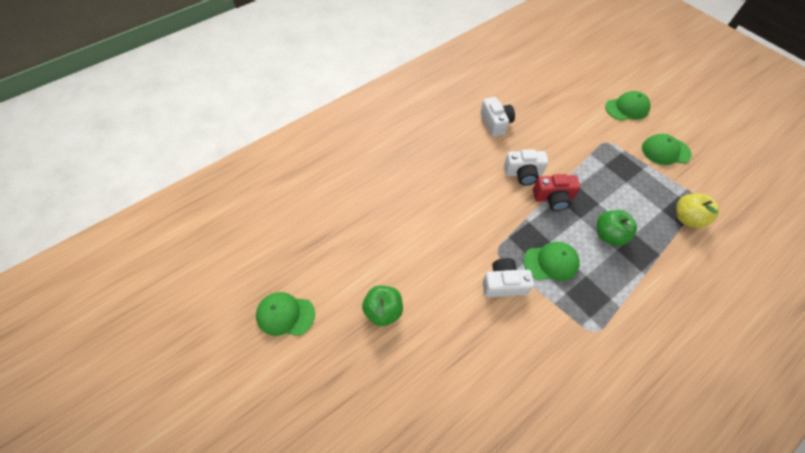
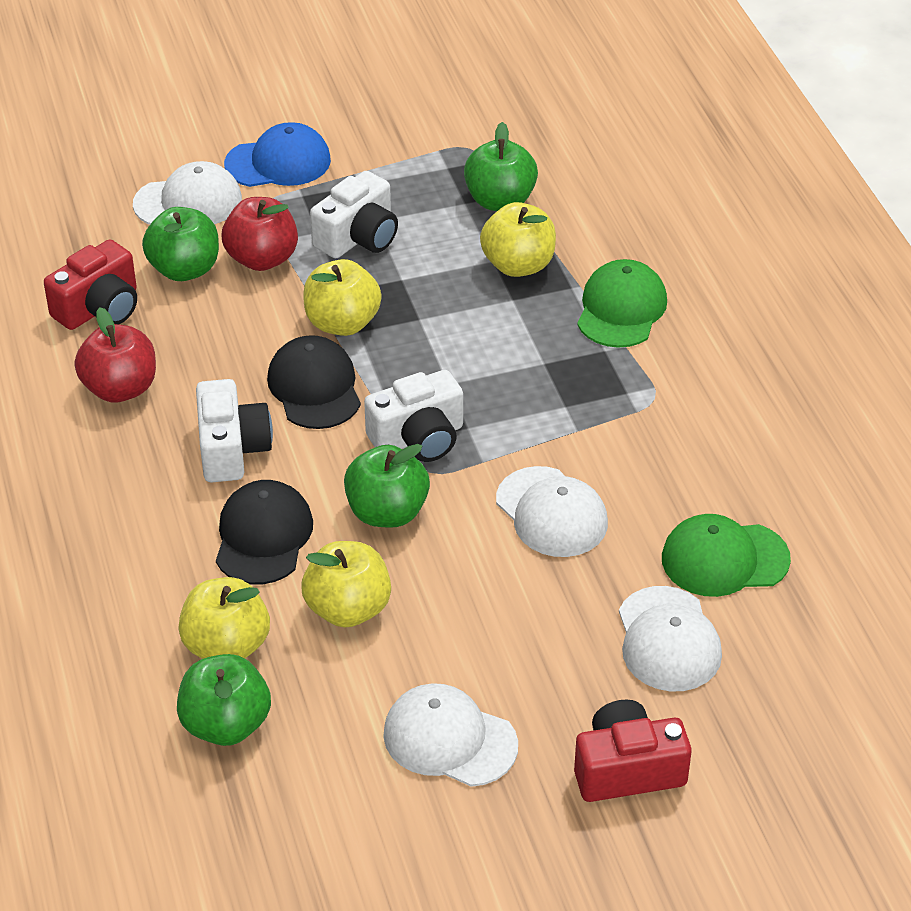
black cap: 0 -> 2
blue cap: 0 -> 1
green apple: 2 -> 4
green cap: 4 -> 2
red apple: 0 -> 2
red camera: 1 -> 2
white cap: 0 -> 4
yellow apple: 1 -> 4

